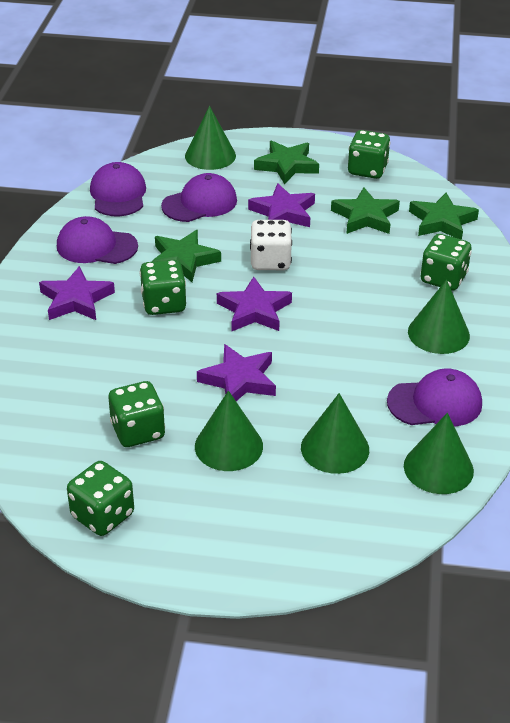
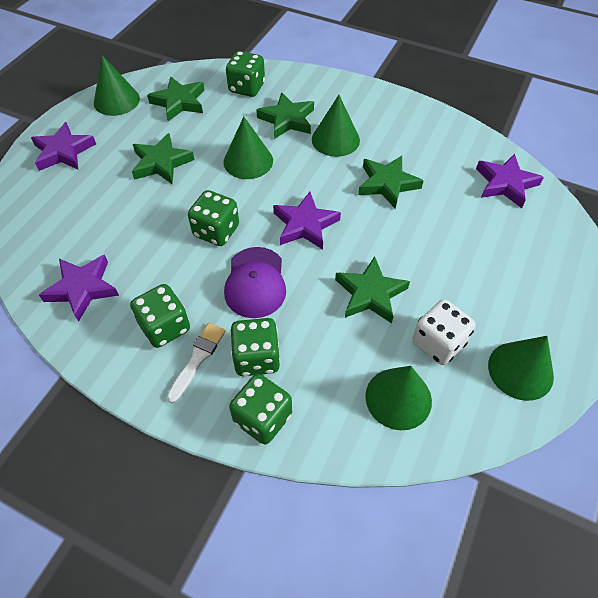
green star: 4 -> 5
purple cap: 4 -> 1
white brush: 0 -> 1

